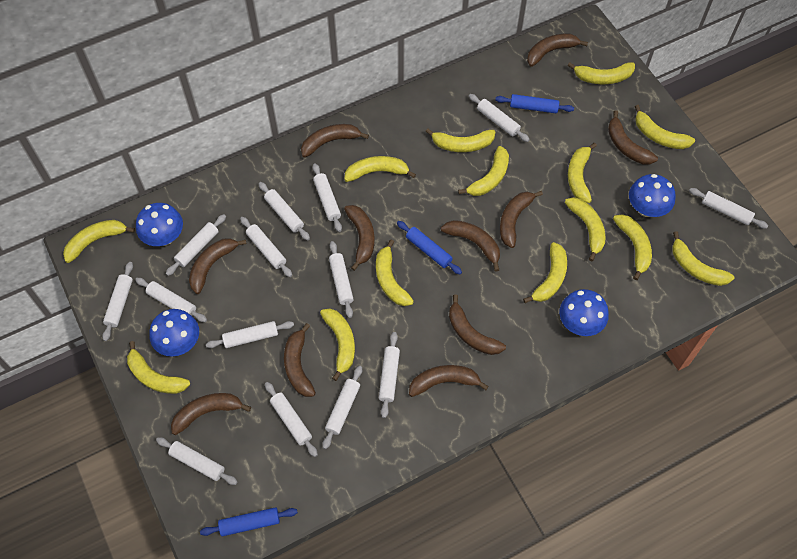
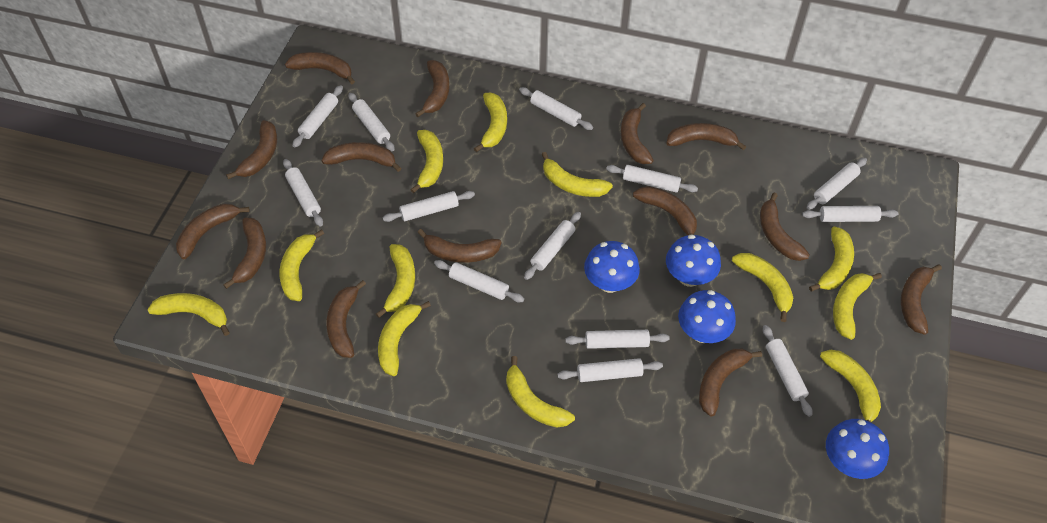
blue rolling pin: 3 -> 0
brown banana: 11 -> 14
white rolling pin: 14 -> 13
yellow banana: 14 -> 12

